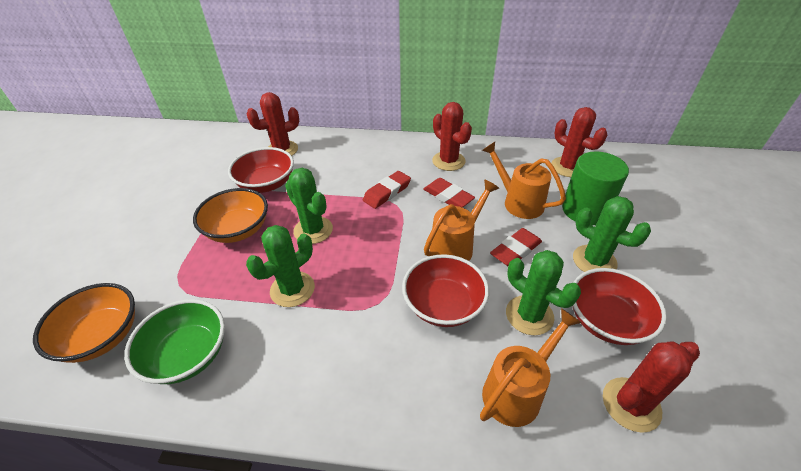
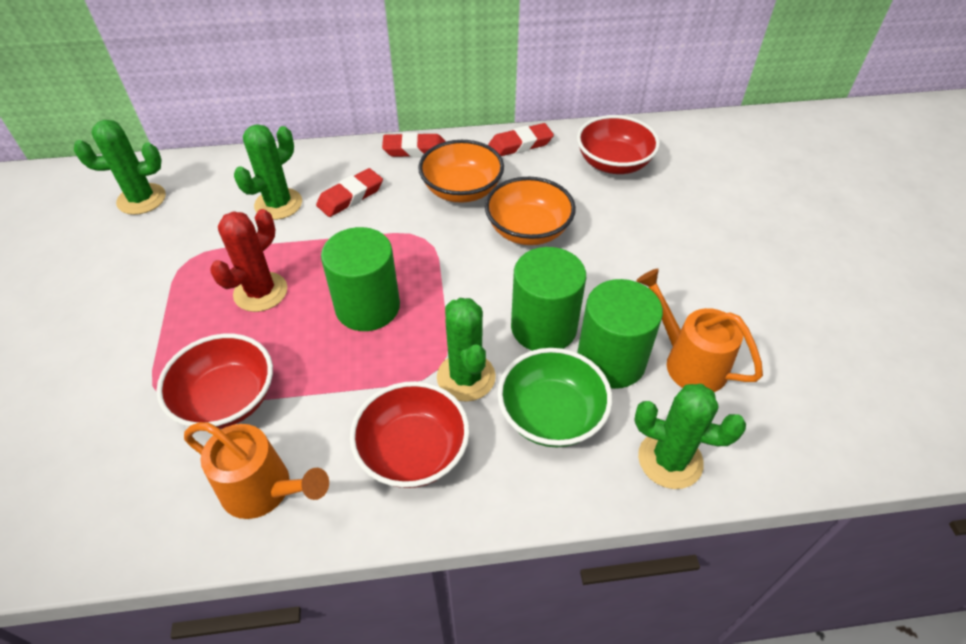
green cylinder: 1 -> 3
orange watering can: 3 -> 2
red cactus: 4 -> 1

